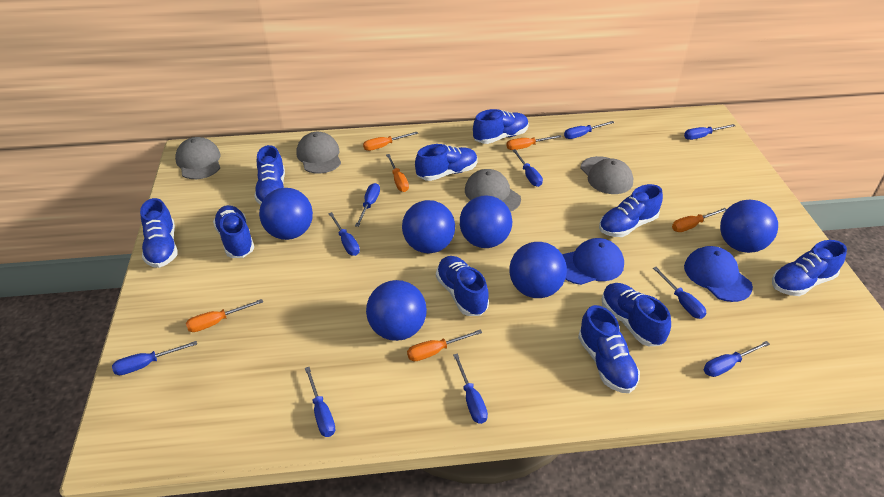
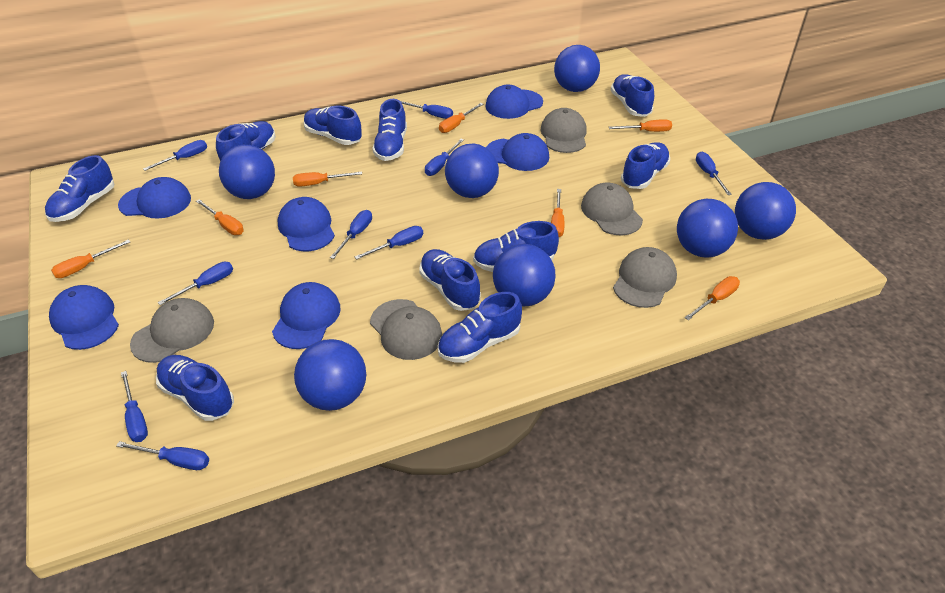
blue ball: 6 -> 7
blue cap: 2 -> 6
blue screwdriver: 10 -> 9
grey cap: 4 -> 5
orange screwdriver: 6 -> 7

